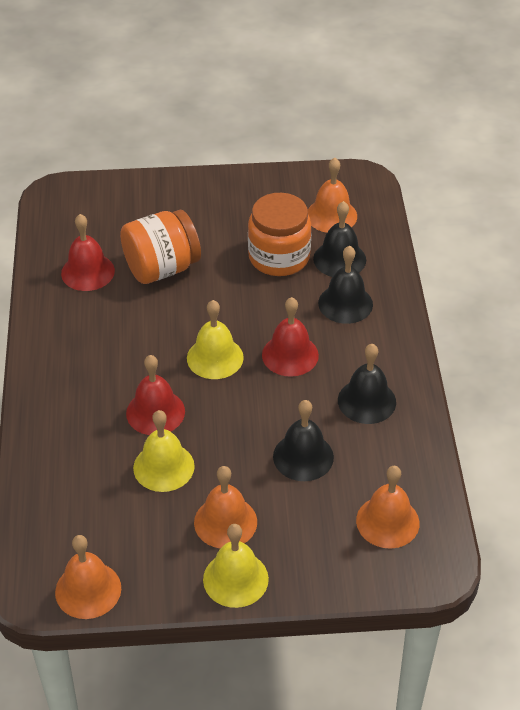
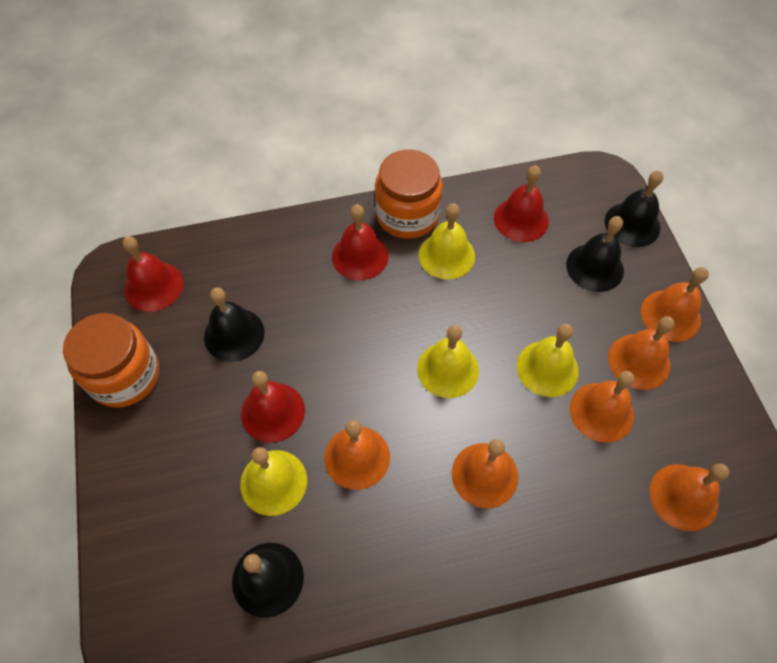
orange bell: 4 -> 6
red bell: 3 -> 4
yellow bell: 3 -> 4

